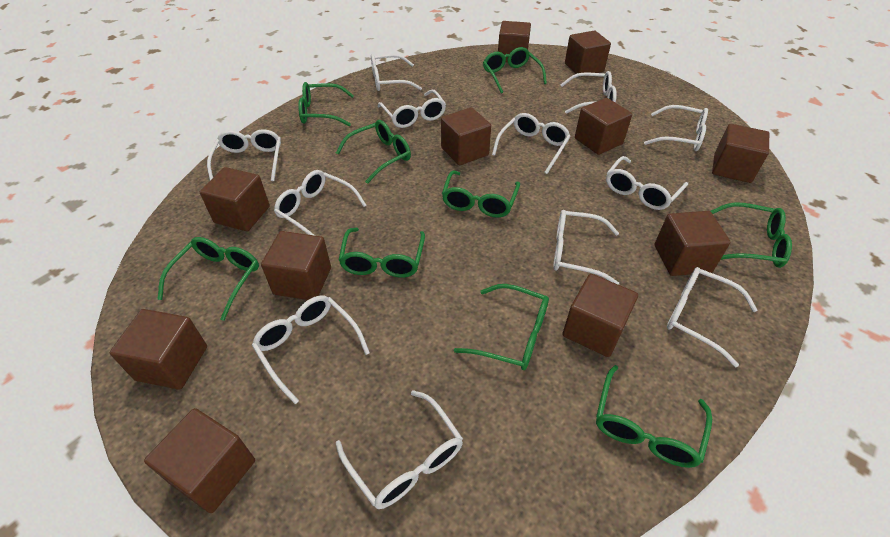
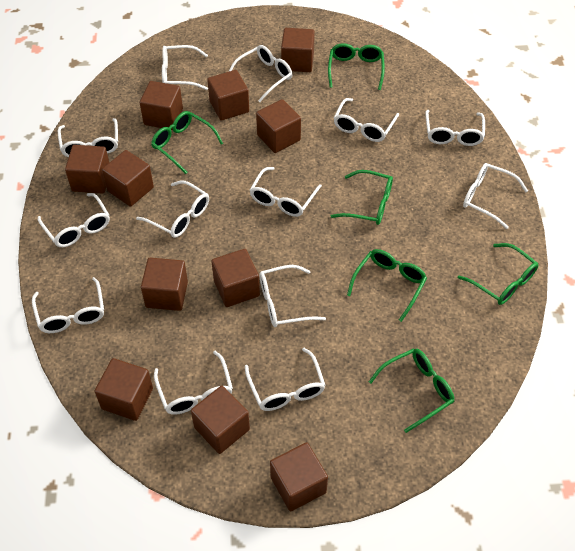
green glasses: 9 -> 6
white glasses: 12 -> 13

